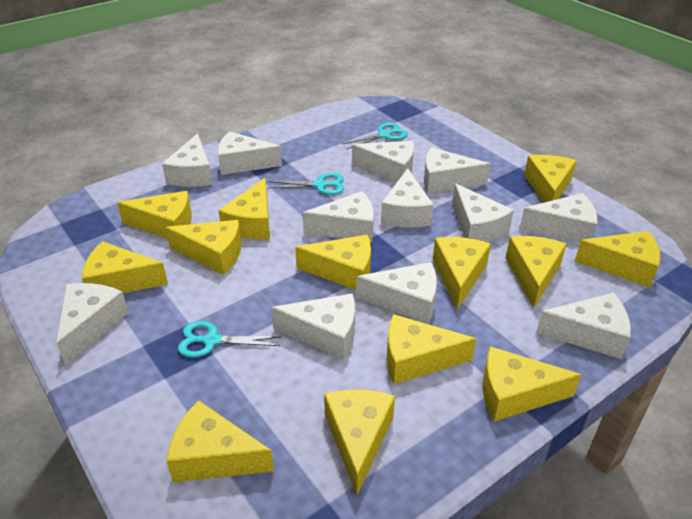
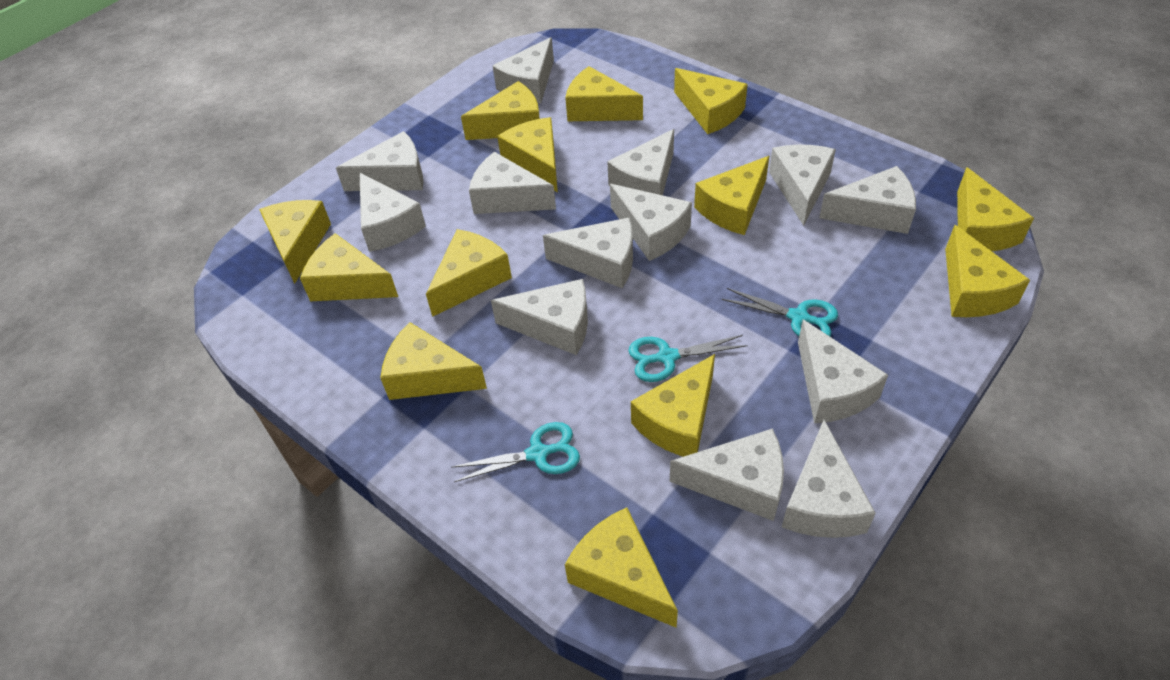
white cheese: 12 -> 13

